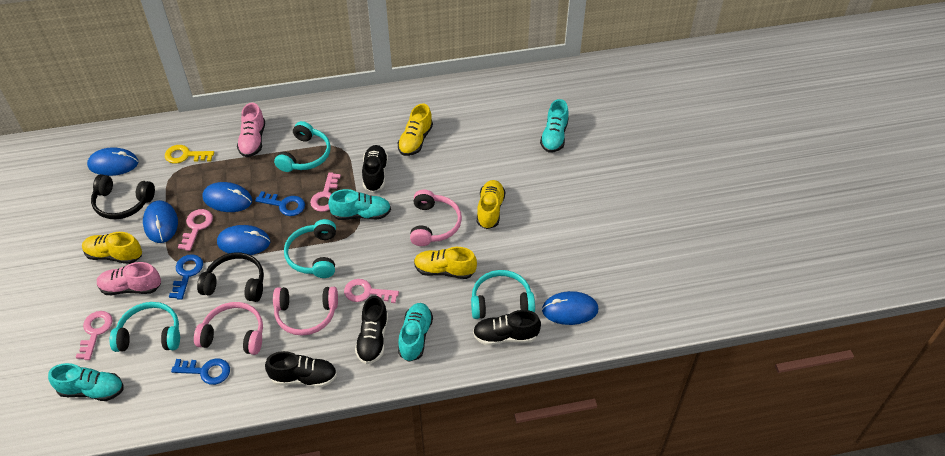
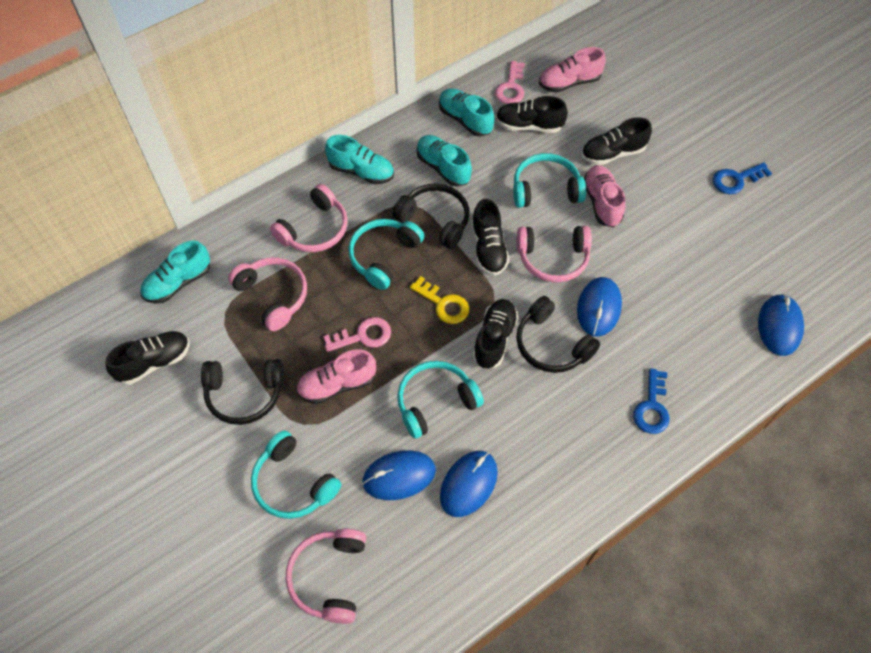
black headphones: 2 -> 3
black shoe: 4 -> 5
blue key: 3 -> 2
blue mouse: 5 -> 4
pink headphones: 3 -> 4
pink key: 4 -> 2
pink shoe: 2 -> 3
yellow shoe: 4 -> 0

